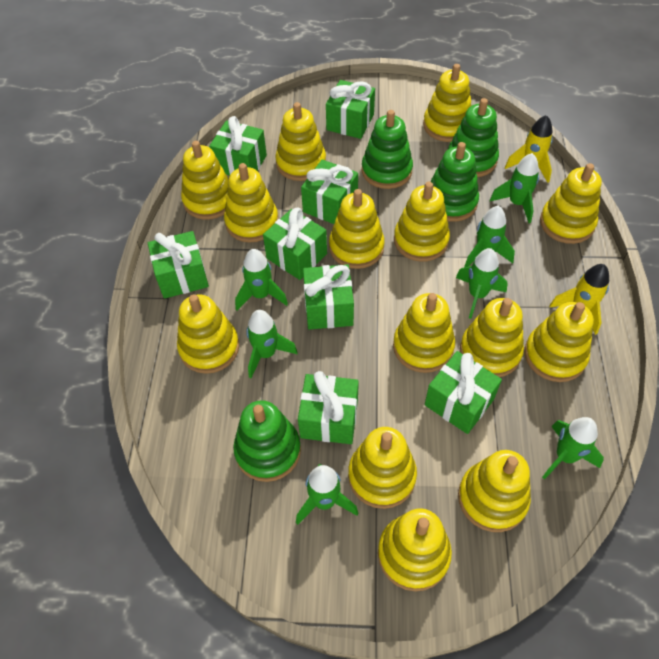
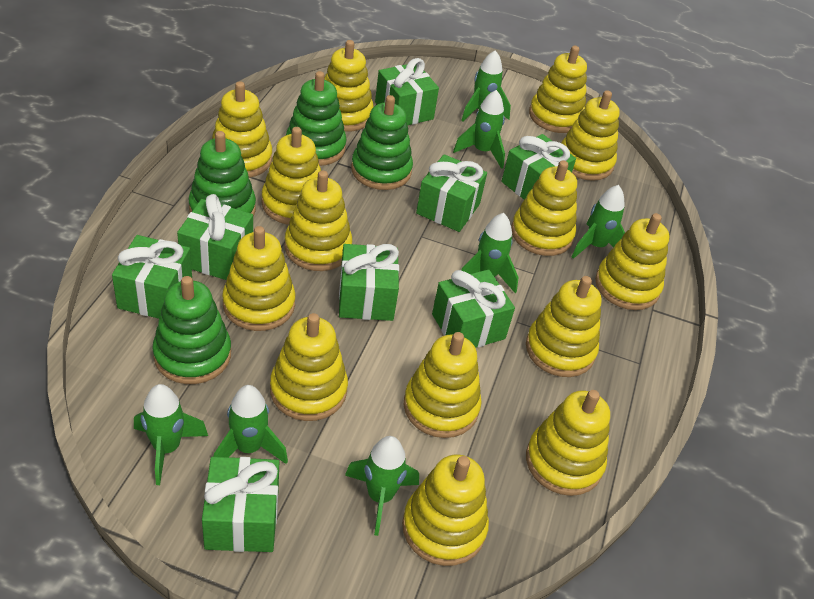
yellow rocket: 2 -> 0

